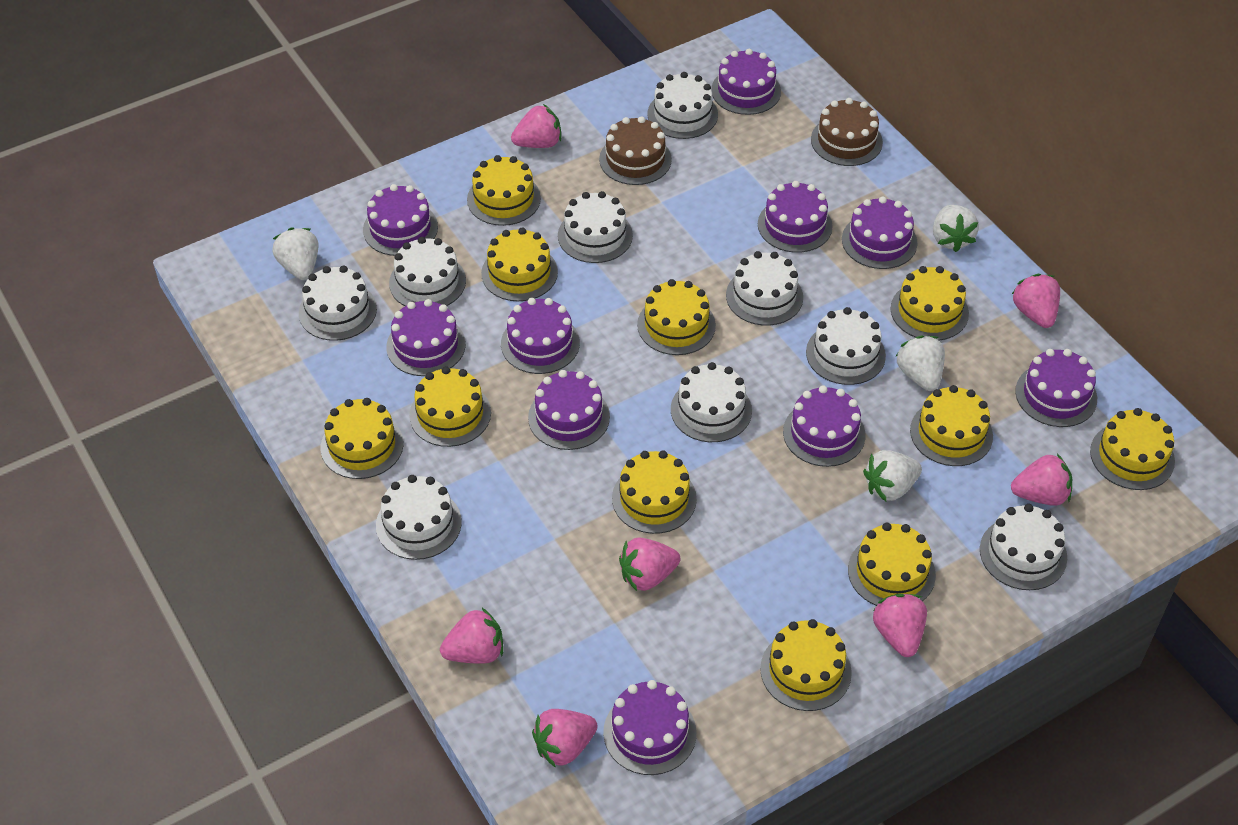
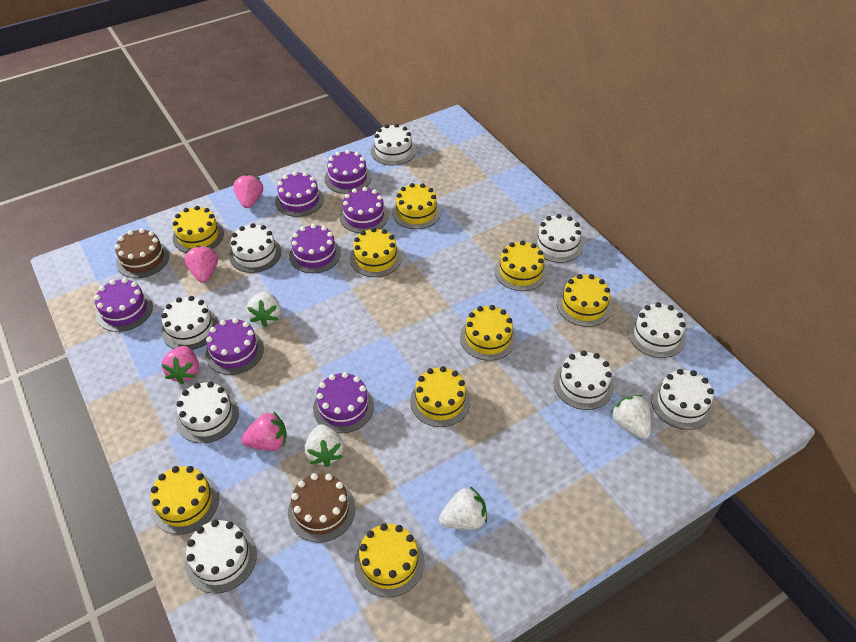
pink strawberry: 7 -> 4
purple cake: 10 -> 7
yellow cake: 11 -> 9

